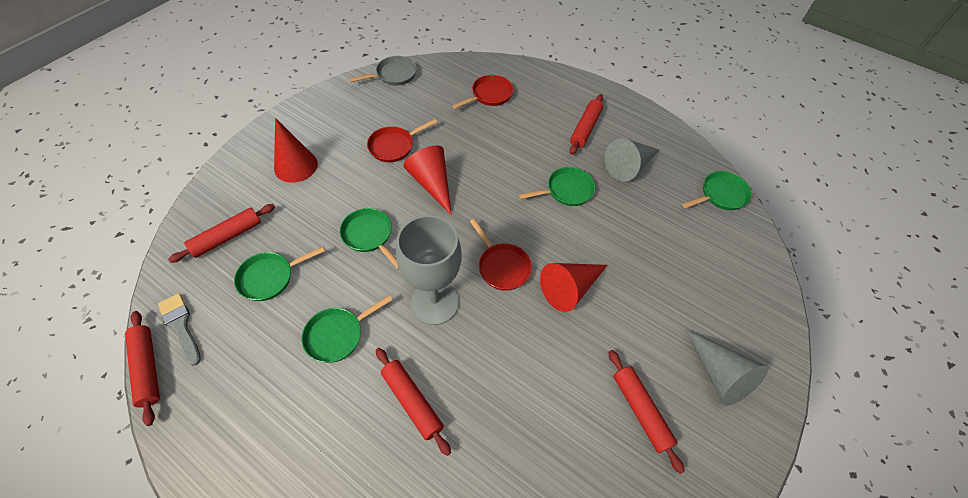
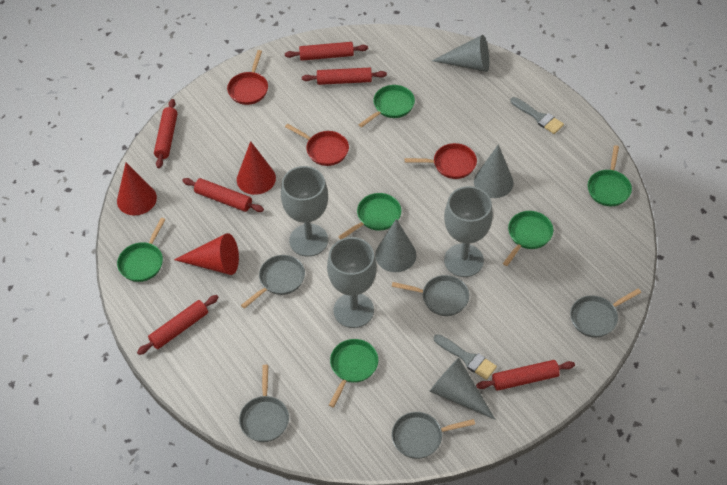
green pan: 5 -> 6
grey brush: 1 -> 2
grey cone: 2 -> 4
grey goblet: 1 -> 3
grey pan: 1 -> 5
red rolling pin: 5 -> 6

